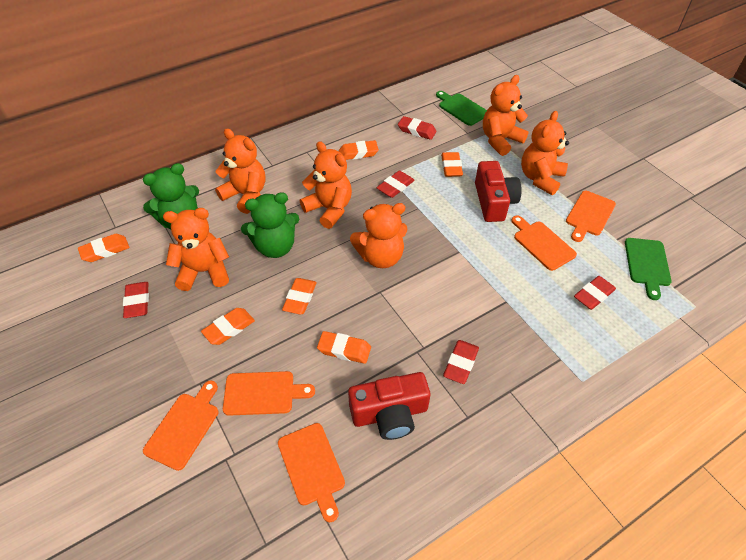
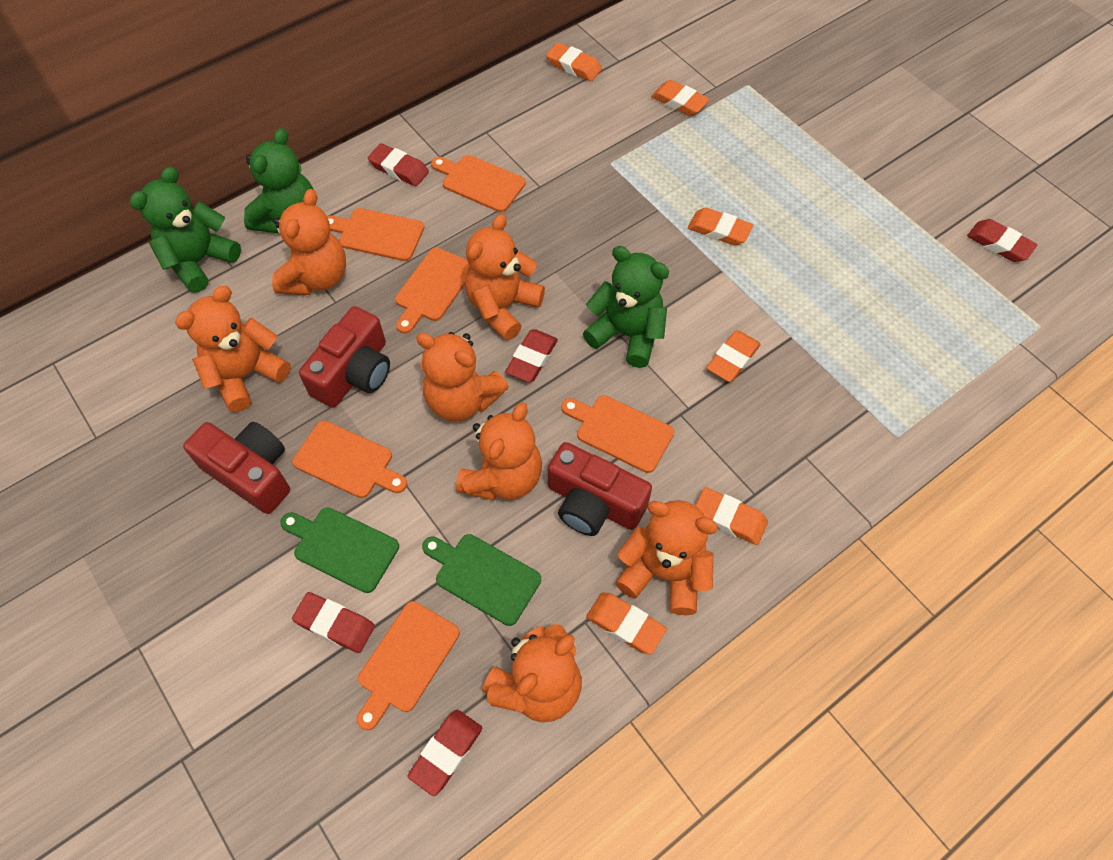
green teddy bear: 2 -> 3
orange cutting board: 5 -> 6
orange teddy bear: 6 -> 7
red camera: 2 -> 3

